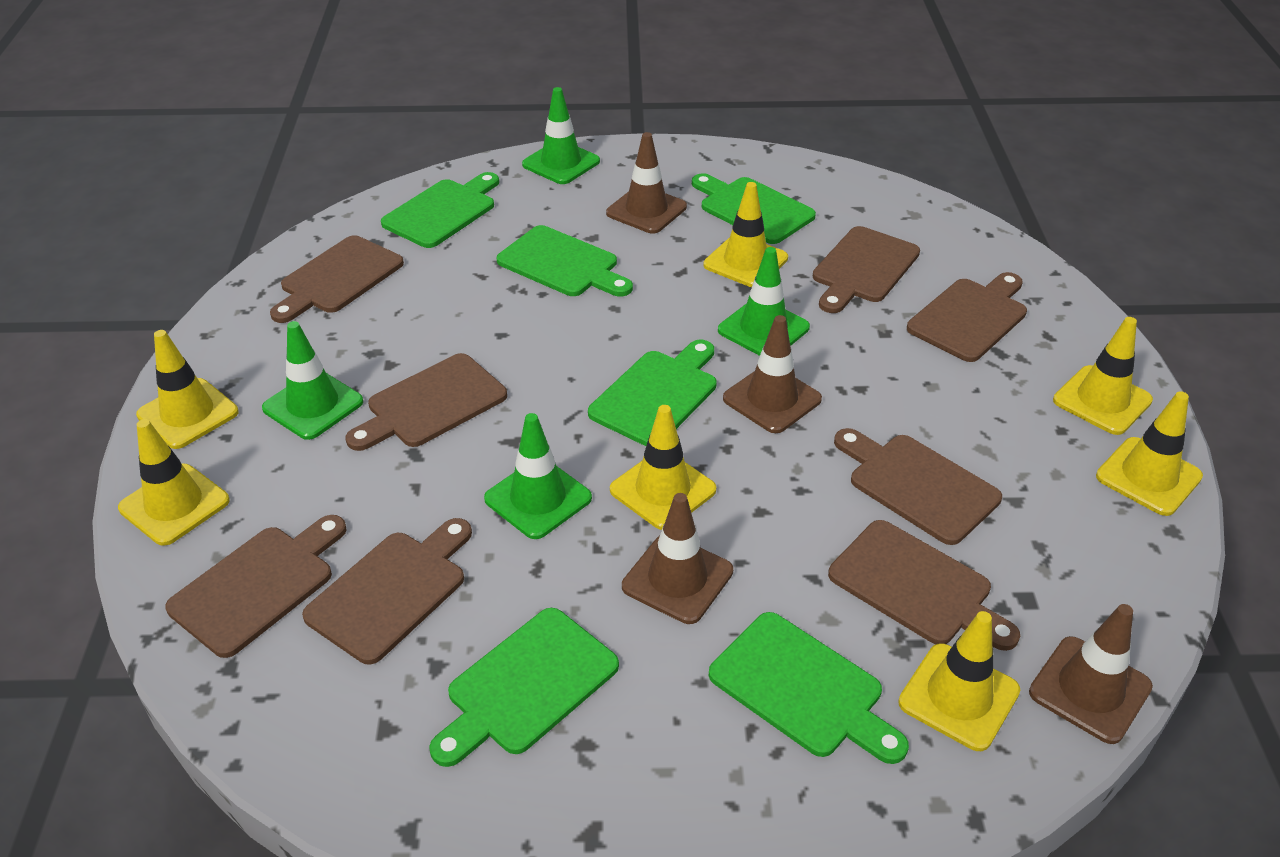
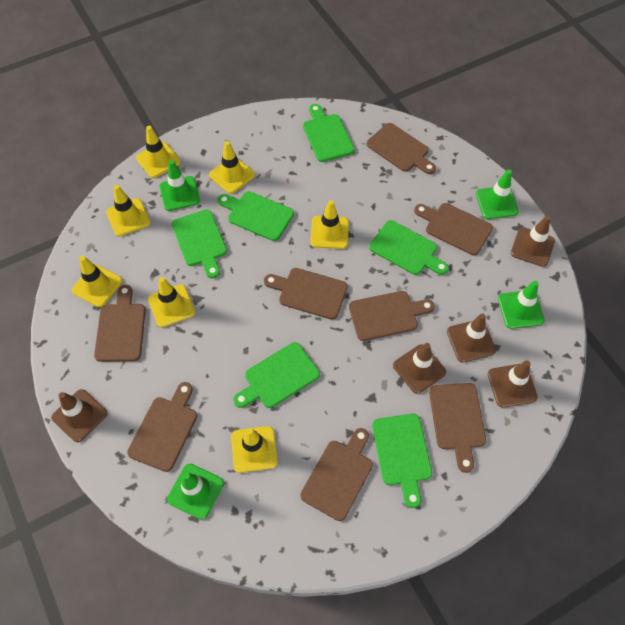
brown traffic cone: 4 -> 5

